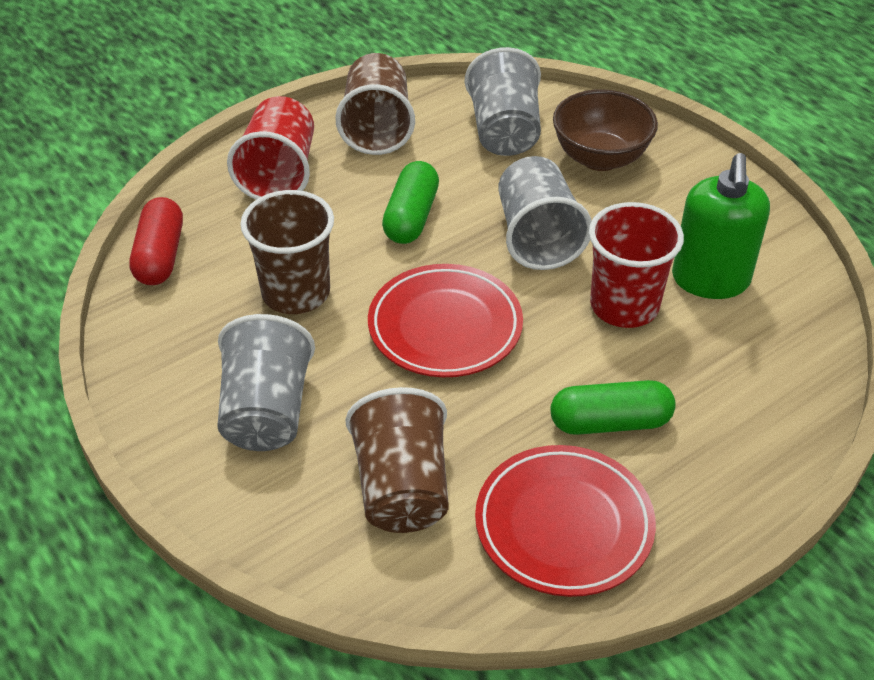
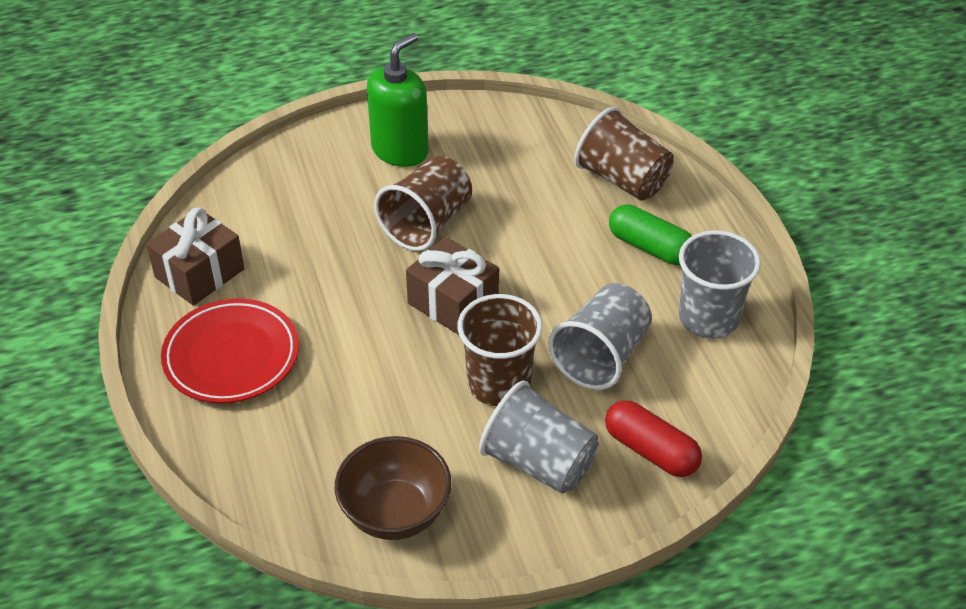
brown gift: 0 -> 2
green capsule: 2 -> 1
red cup: 2 -> 0
red plate: 2 -> 1

